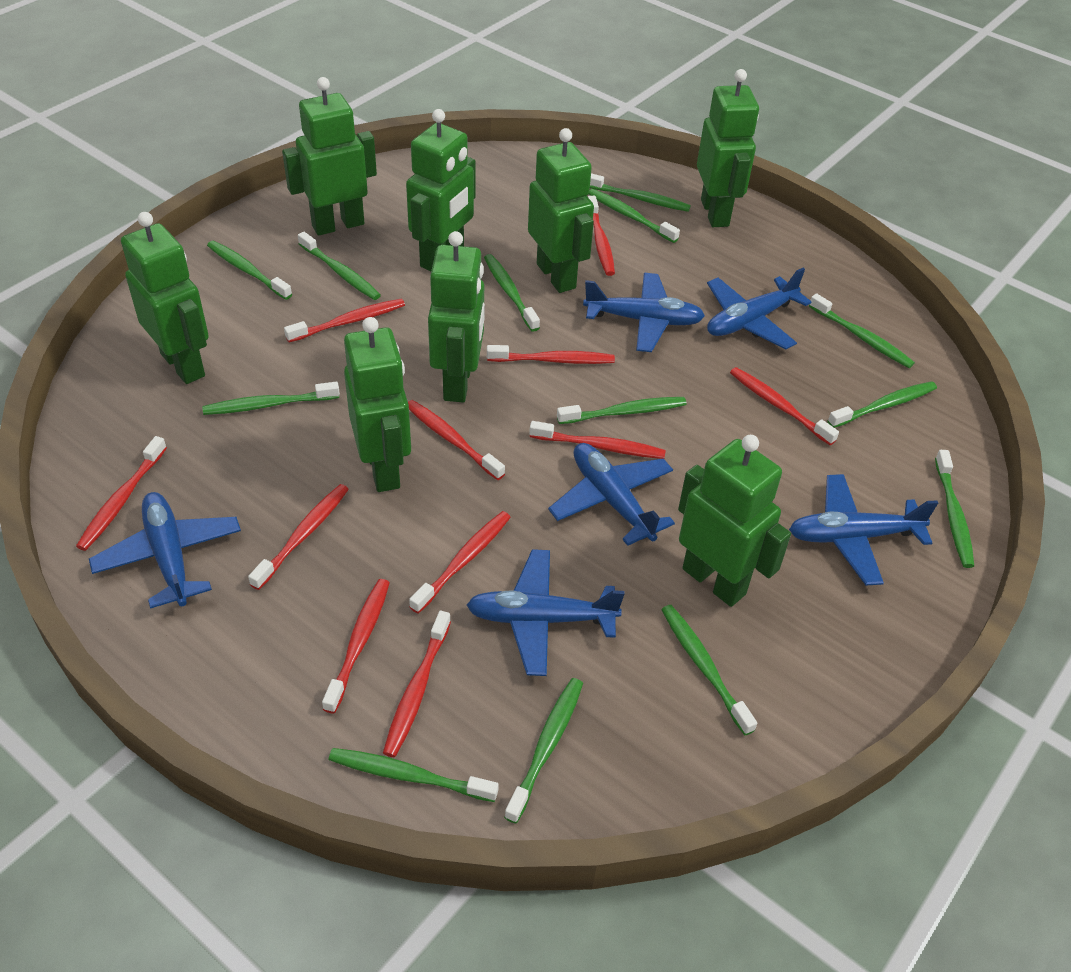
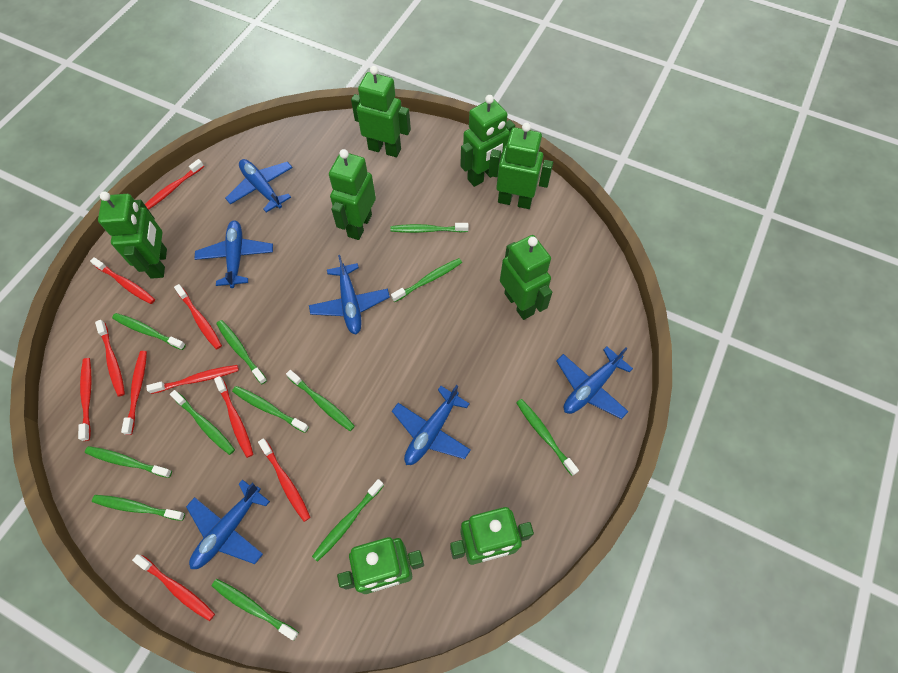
green toothbrush: 13 -> 12
red toothbrush: 11 -> 10

